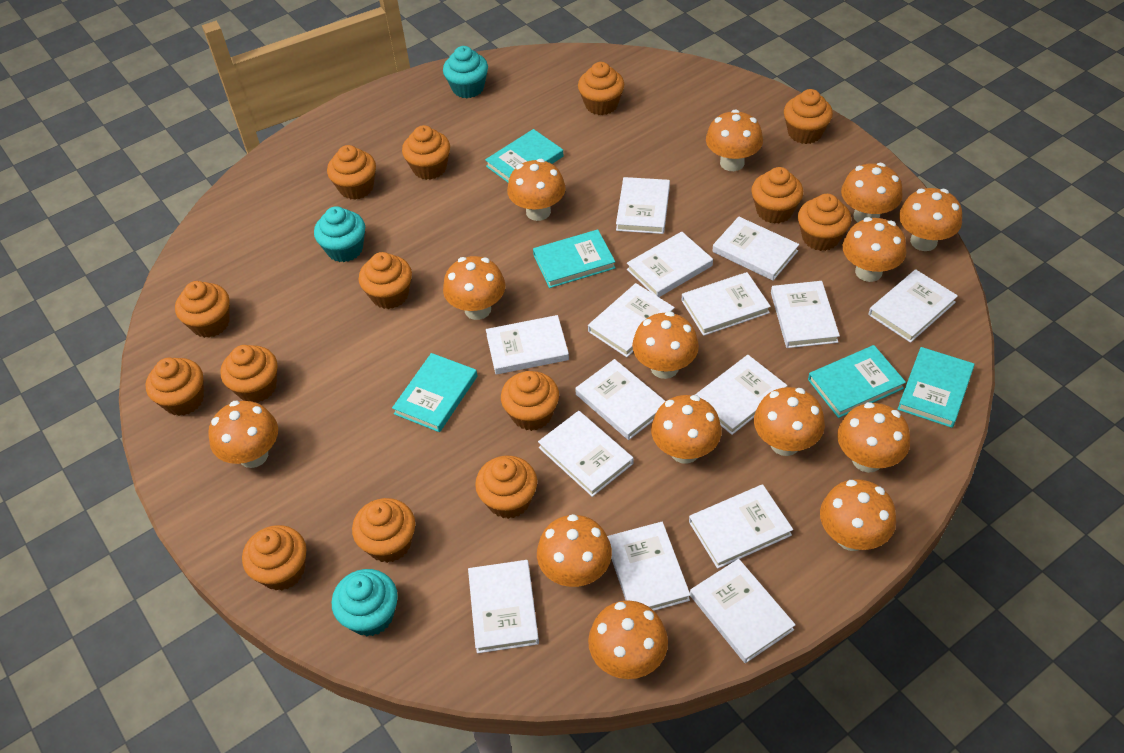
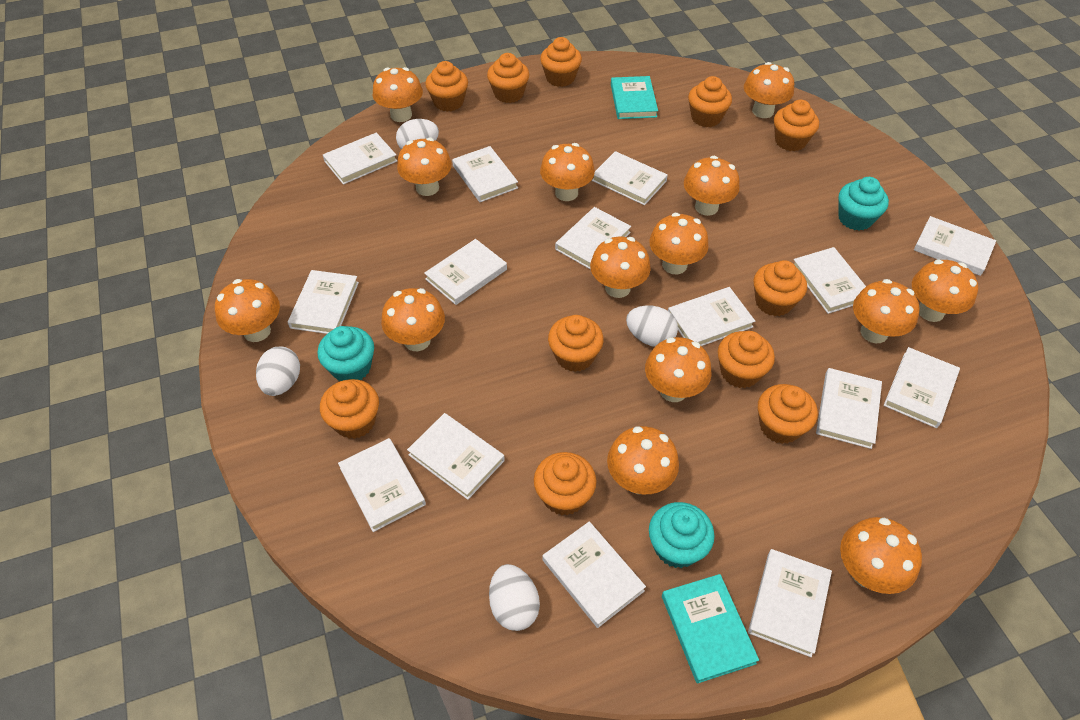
orange cupcake: 14 -> 11
turquoise book: 5 -> 2
white egg: 0 -> 4

